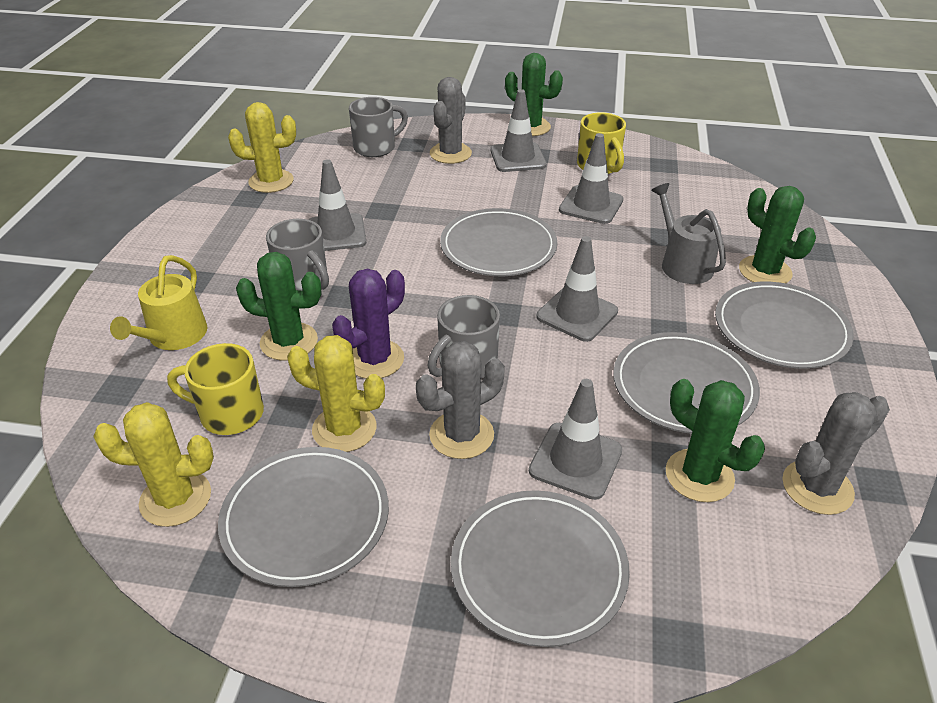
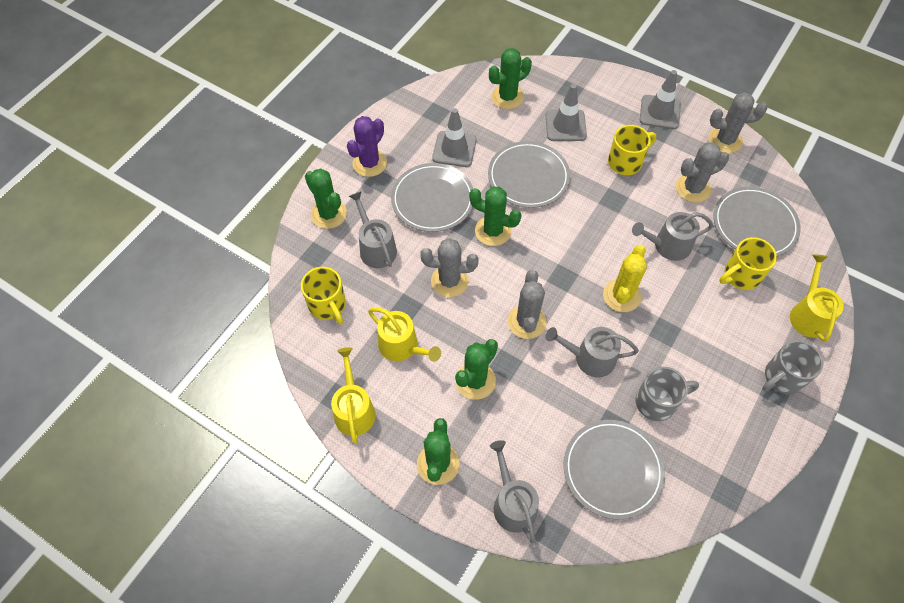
green cactus: 4 -> 5
grey cactus: 3 -> 4
grey mug: 3 -> 2
grey plate: 5 -> 4
grey traffic cone: 5 -> 3
grey watering can: 1 -> 4
yellow cactus: 3 -> 1
yellow mug: 2 -> 3
yellow watering can: 1 -> 3

